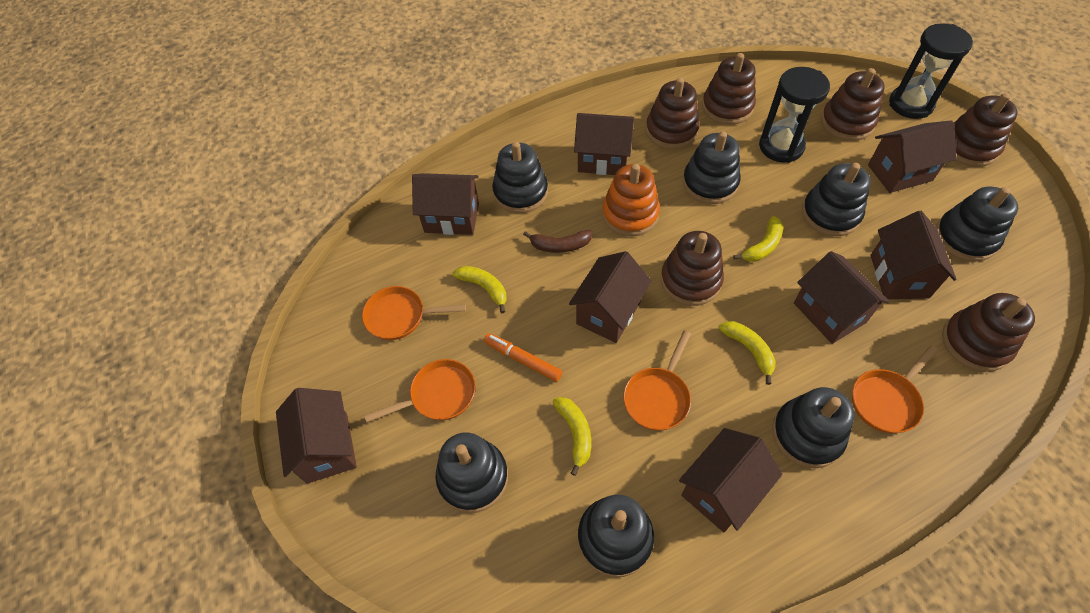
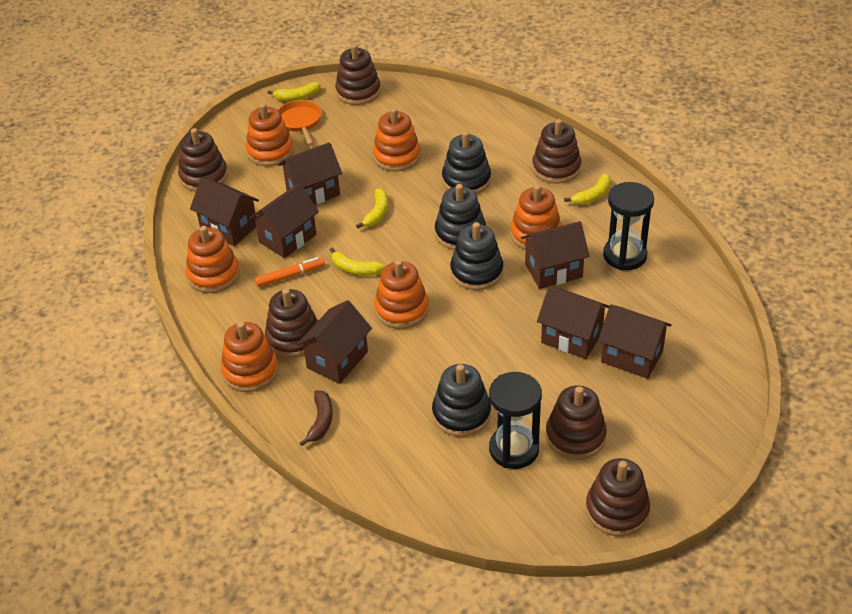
black stacking toy: 7 -> 4
brown house: 8 -> 7
orange pan: 4 -> 1
orange stacking toy: 1 -> 6

